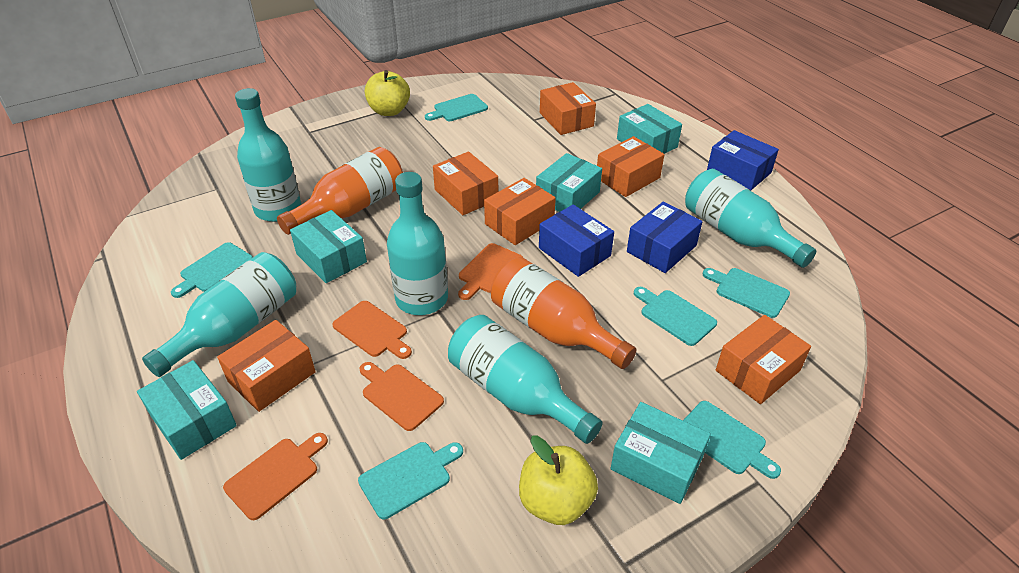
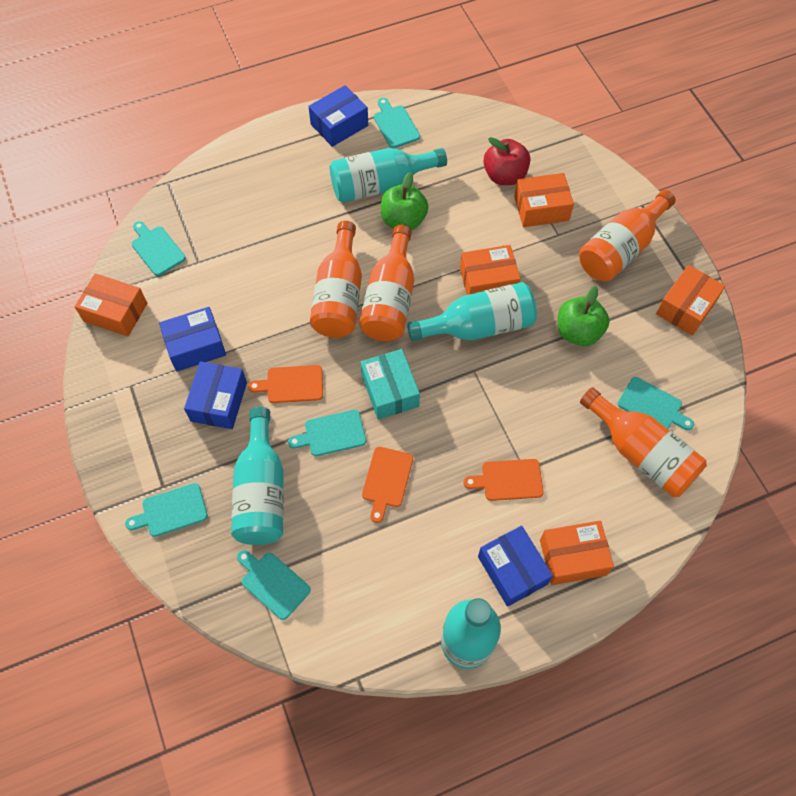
blue box: 3 -> 4
green apple: 0 -> 2
orange bottle: 2 -> 4
orange box: 6 -> 5
orange cutting board: 4 -> 3
red apple: 0 -> 1
turquoise bottle: 5 -> 4
turquoise box: 5 -> 1
yellow apple: 2 -> 0

